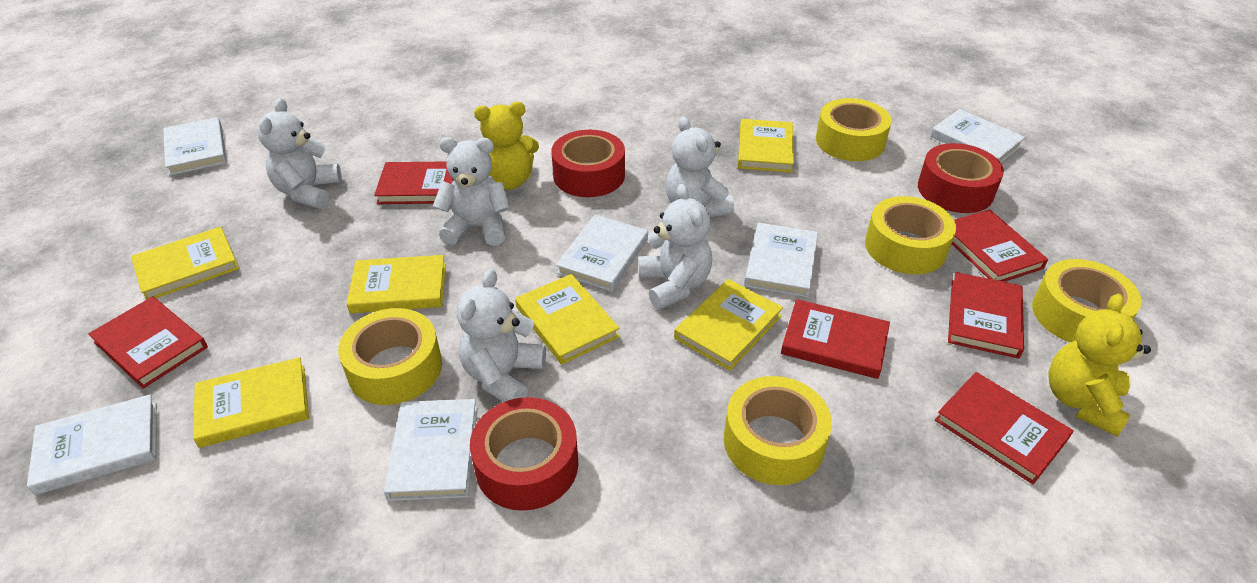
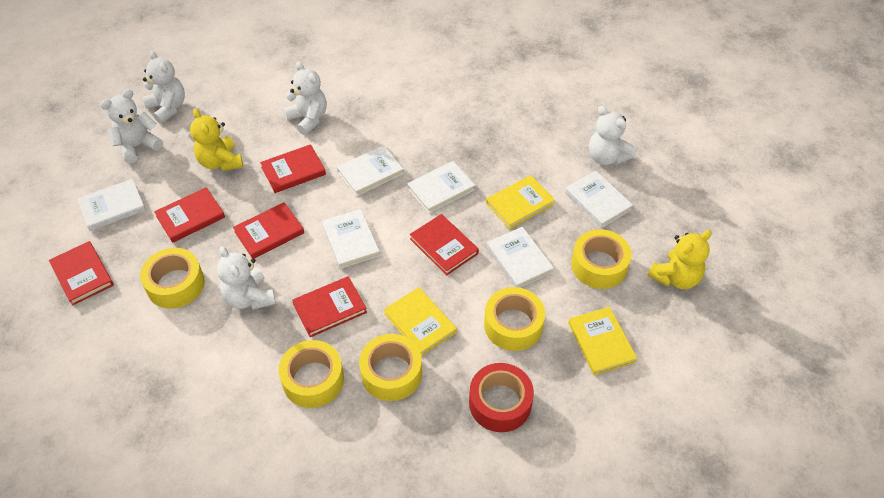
red tape: 3 -> 1
yellow book: 6 -> 3

